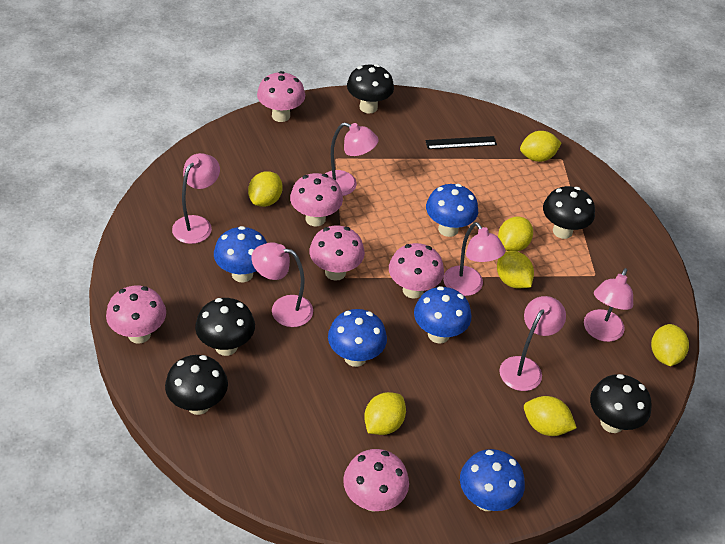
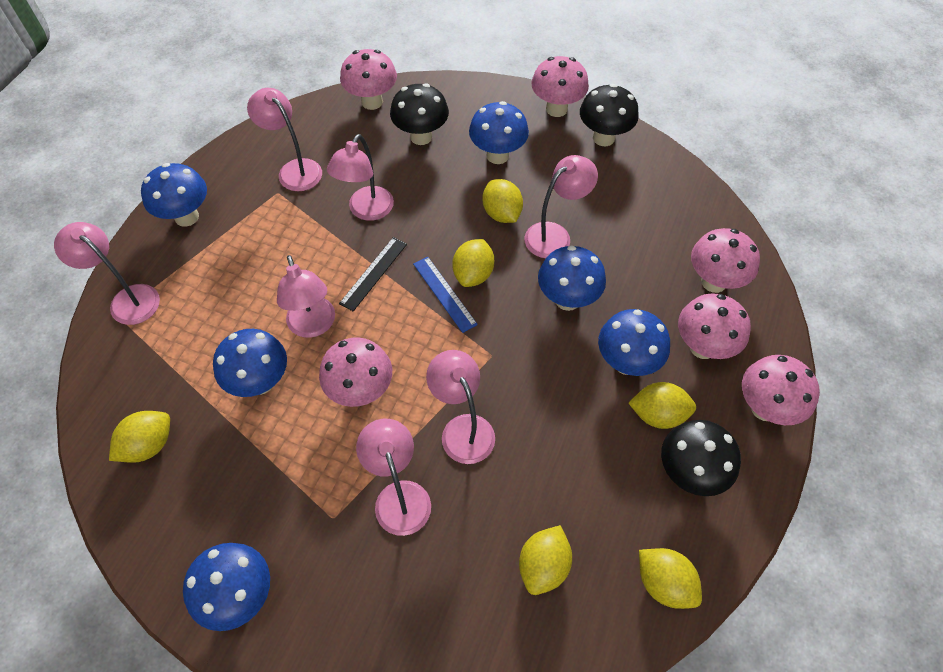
black mushroom: 5 -> 3
blue mushroom: 5 -> 6
blue ruler: 0 -> 1
pink lamp: 6 -> 7
yellow lemon: 7 -> 6

